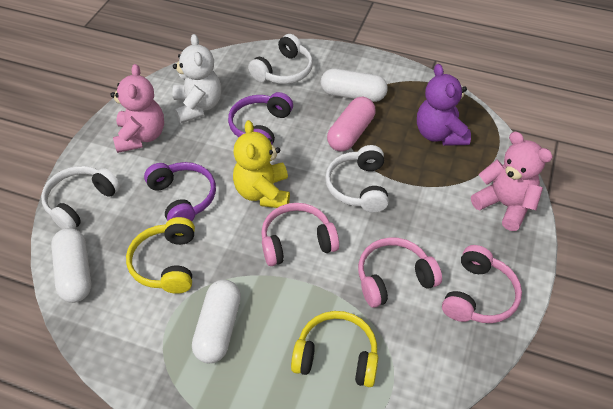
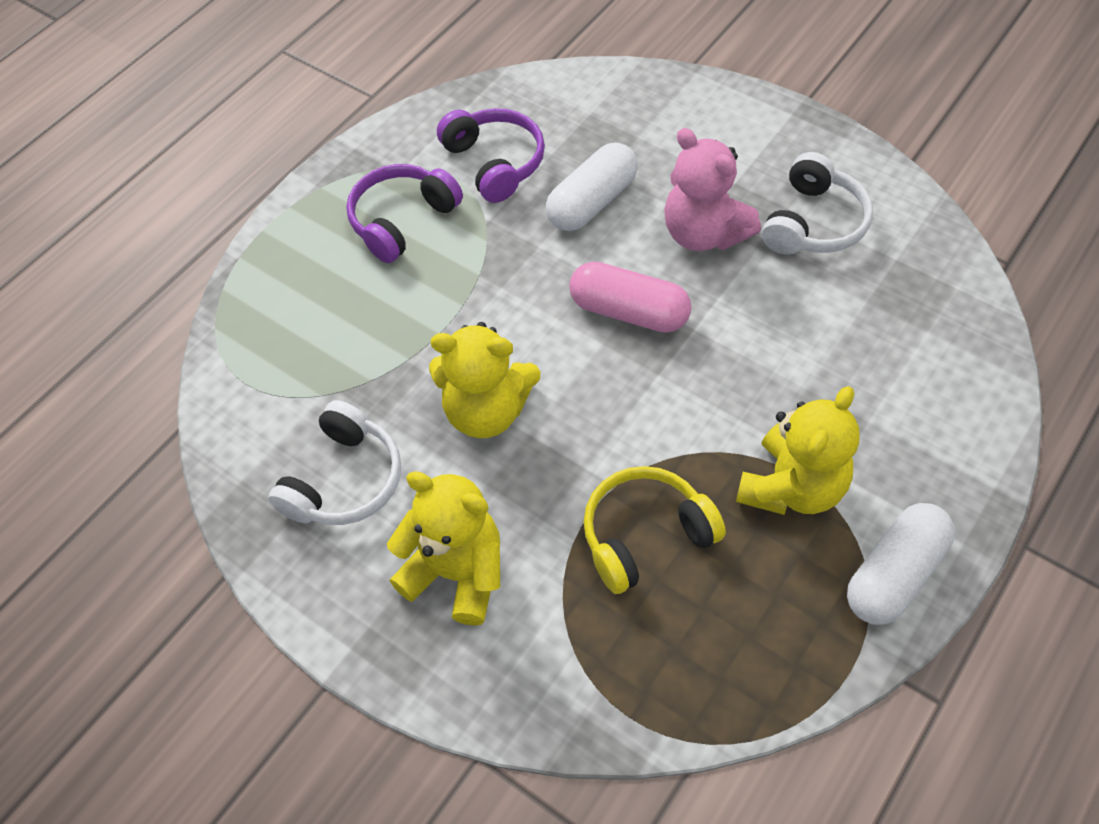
pink headphones: 3 -> 0
pink teddy bear: 2 -> 1
purple teddy bear: 1 -> 0
white capsule: 3 -> 2
white headphones: 3 -> 2
white teddy bear: 1 -> 0
yellow headphones: 2 -> 1
yellow teddy bear: 1 -> 3

